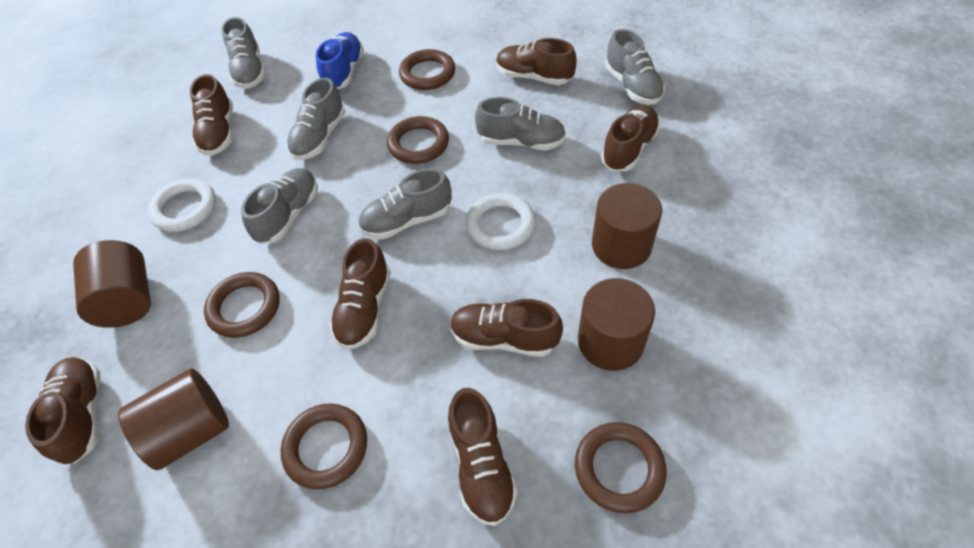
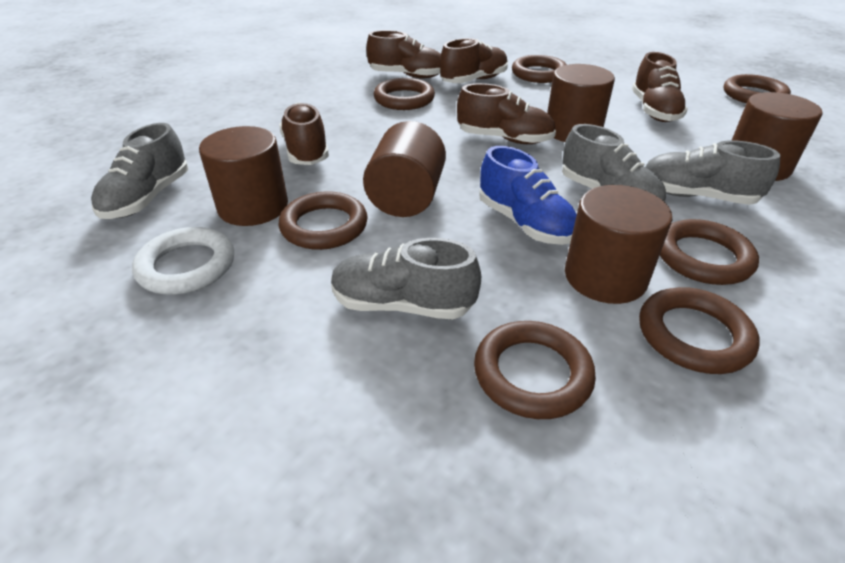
brown cylinder: 4 -> 5
brown ring: 5 -> 7
brown shoe: 7 -> 5
grey shoe: 6 -> 4
white ring: 2 -> 1

